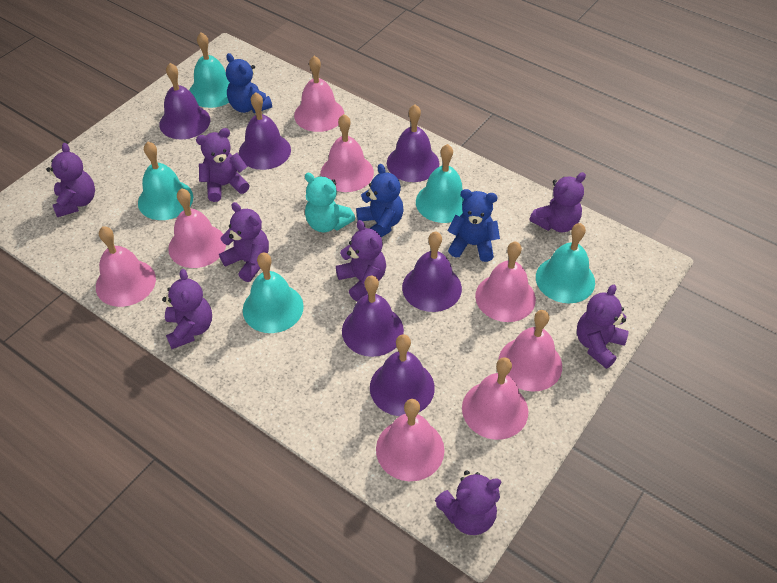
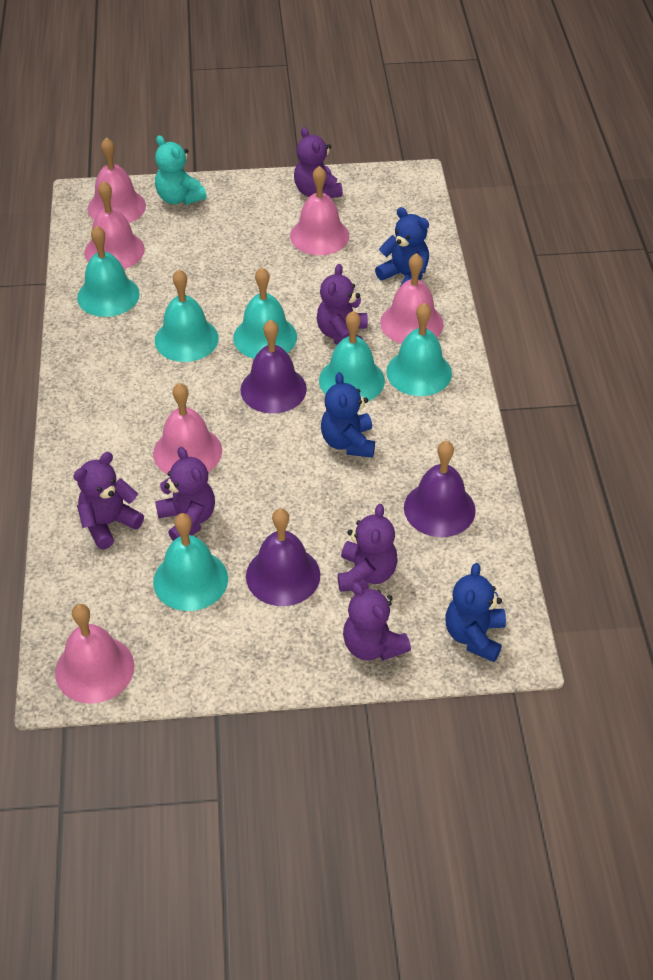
pink bell: 8 -> 6
purple bell: 6 -> 3
purple teddy bear: 8 -> 6
turquoise bell: 5 -> 6

